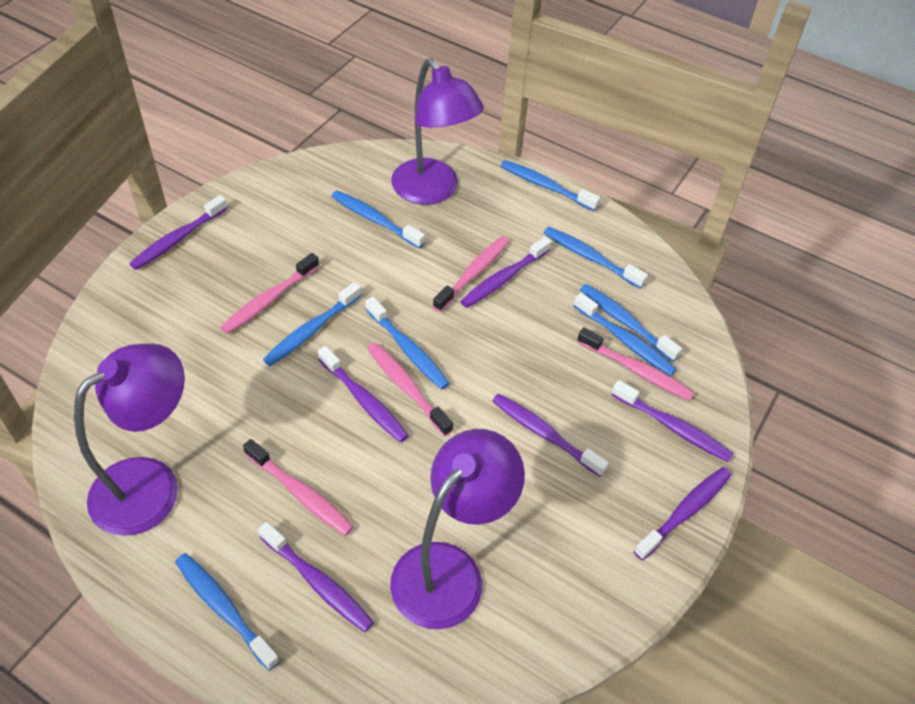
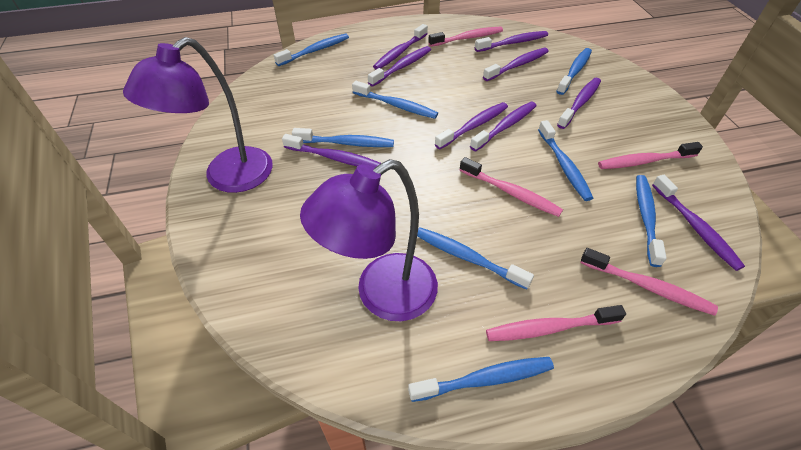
purple lamp: 3 -> 2
purple toothbrush: 7 -> 9

